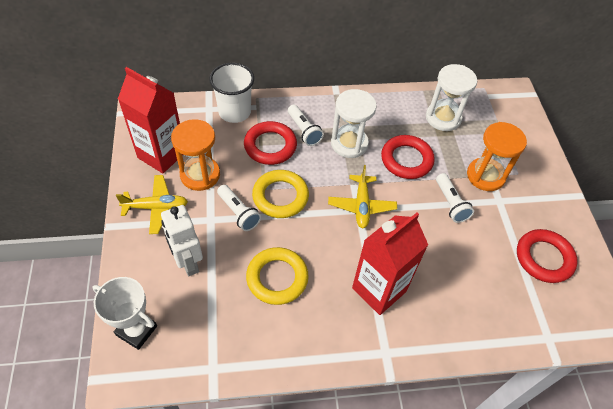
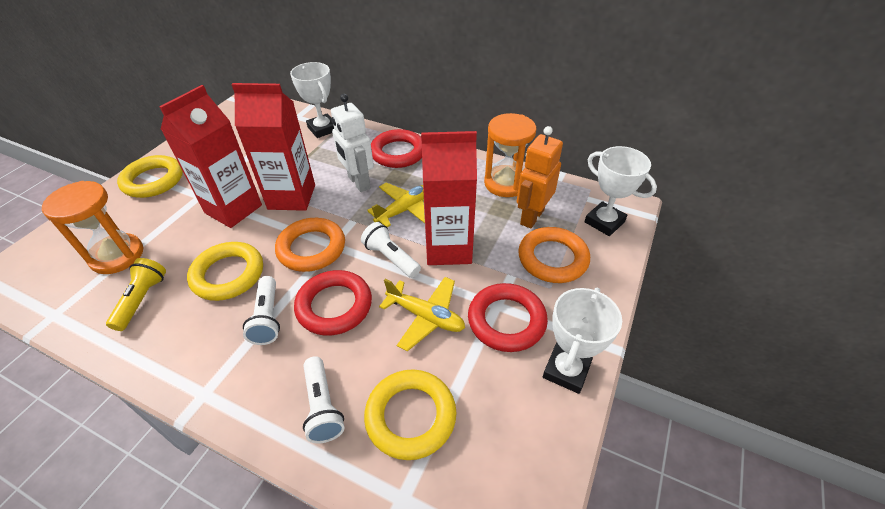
orange ring: 0 -> 2
orange robot: 0 -> 1
red carton: 2 -> 3
white cup: 1 -> 0
white hourglass: 2 -> 0
white trophy: 1 -> 3
yellow flashlight: 0 -> 1
yellow ring: 2 -> 3

